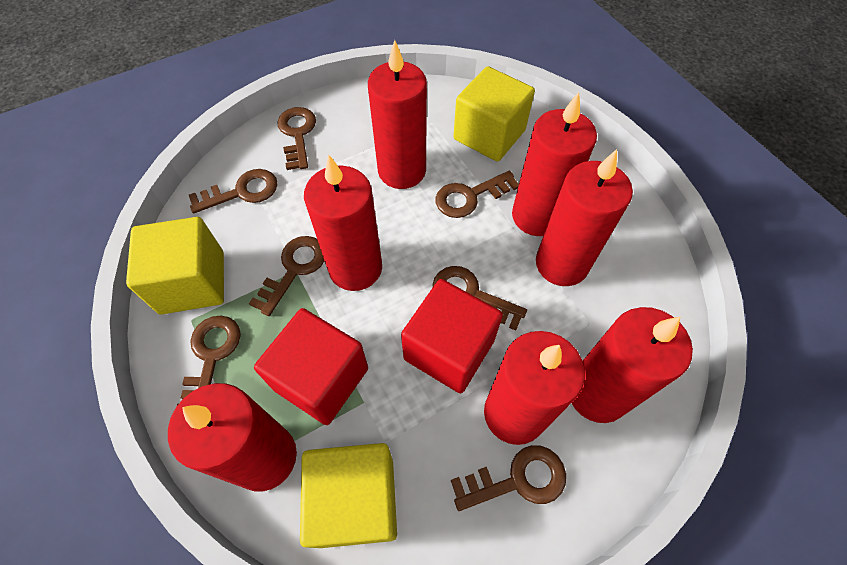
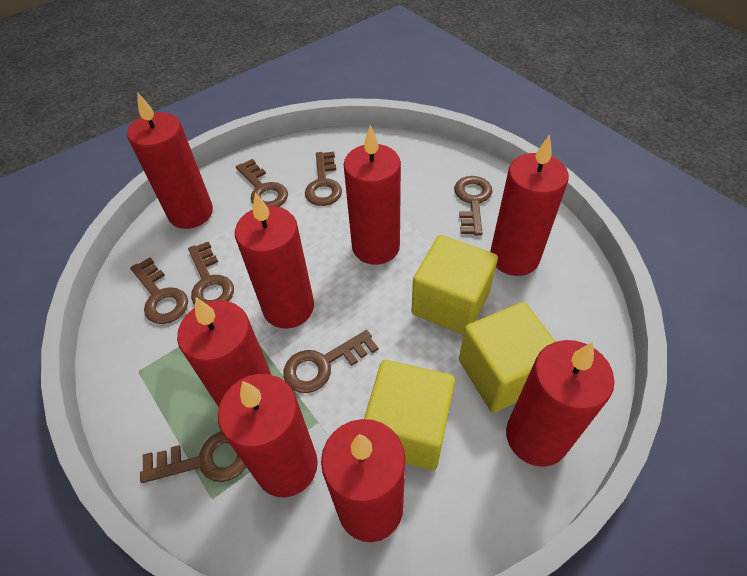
red candle: 7 -> 8
red cube: 2 -> 0

